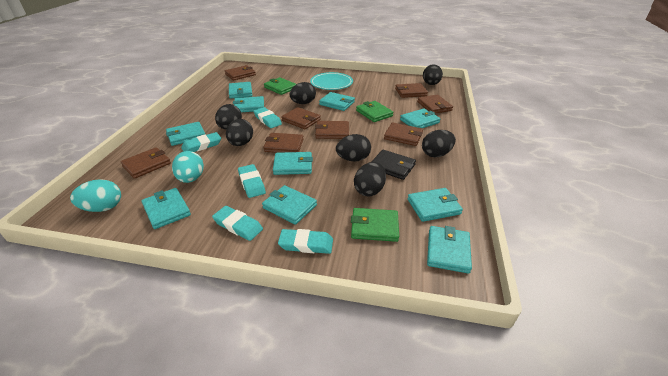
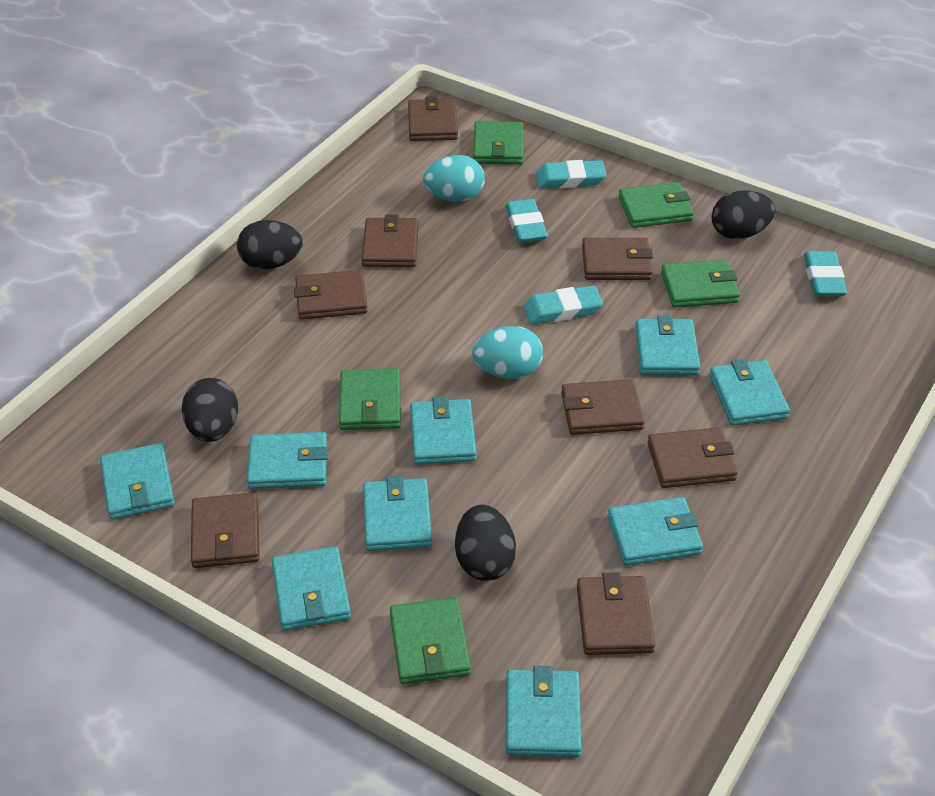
black egg: 7 -> 4
black wallet: 1 -> 0
green wallet: 3 -> 5
turquoise eraser: 5 -> 4
turquoise plate: 1 -> 0
turquoise wallet: 10 -> 9

